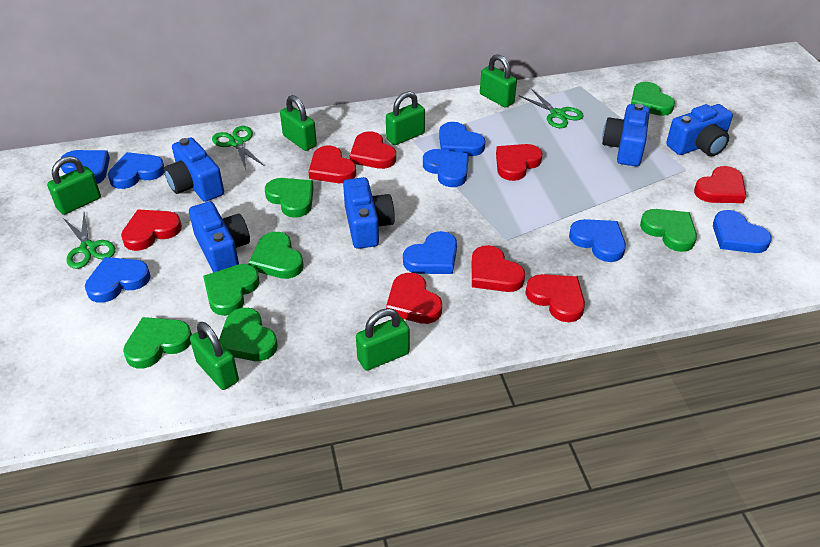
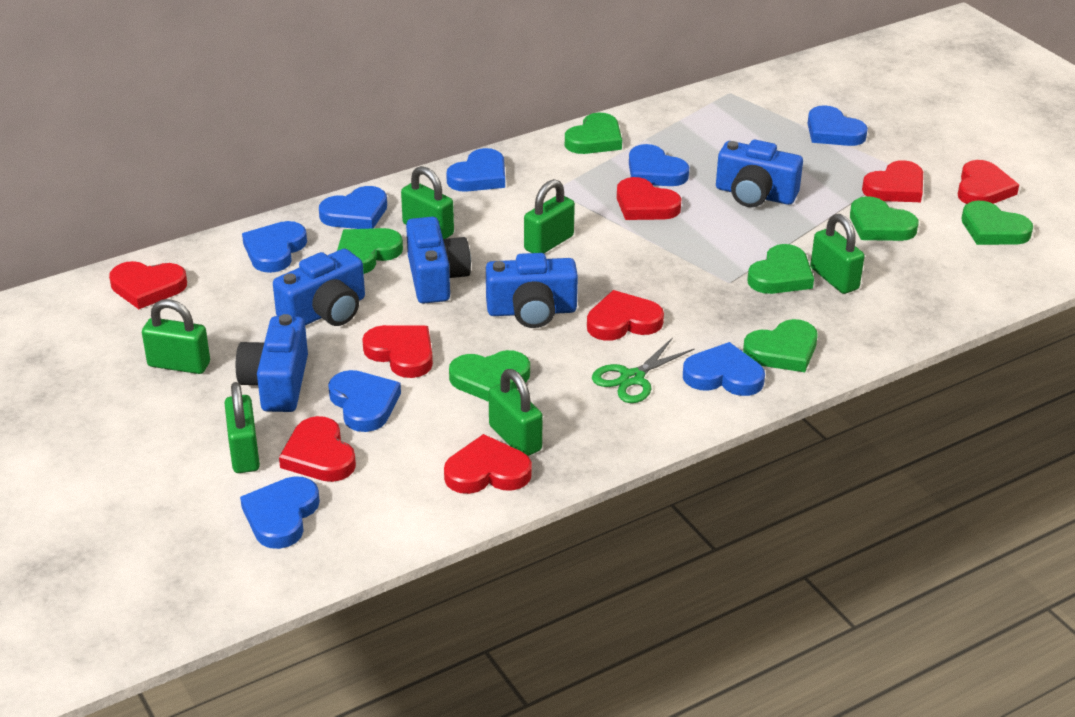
green scissors: 3 -> 1

